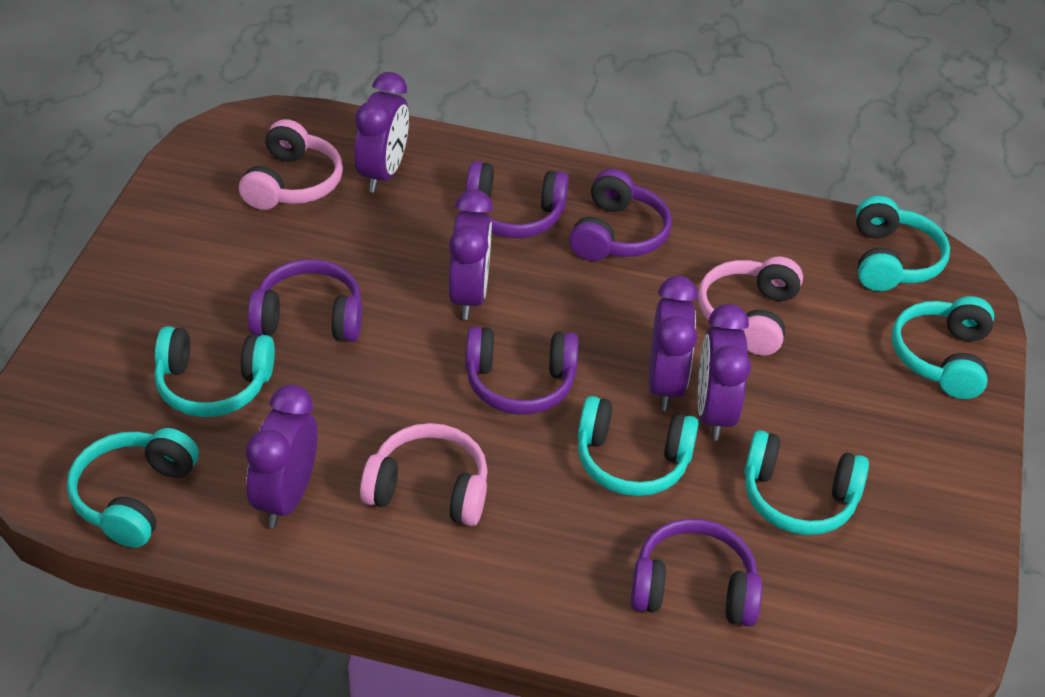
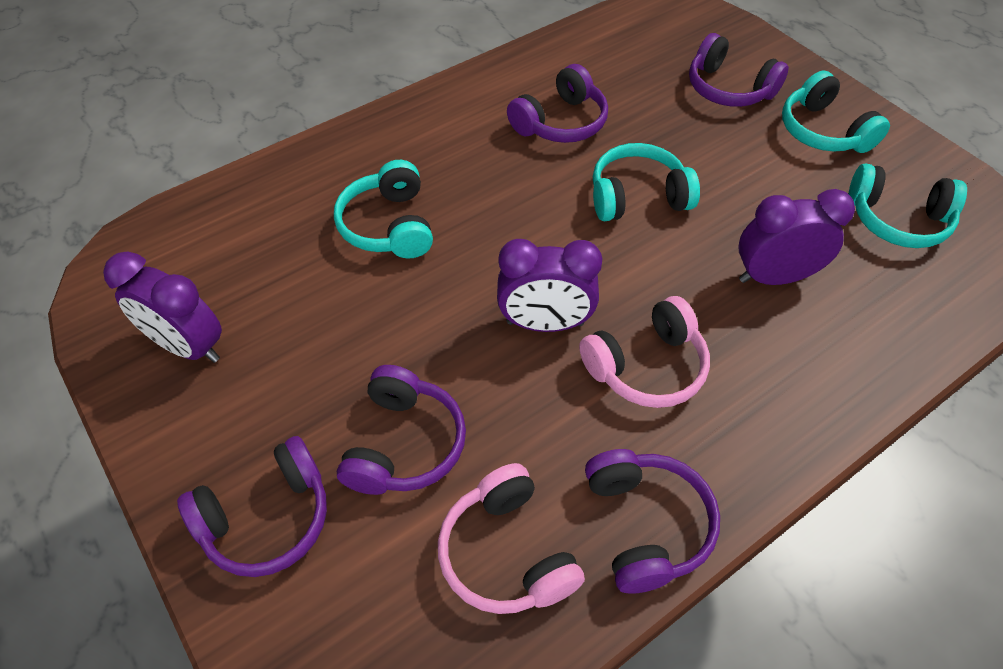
pink headphones: 3 -> 2
purple clock: 5 -> 3
turquoise headphones: 6 -> 4

